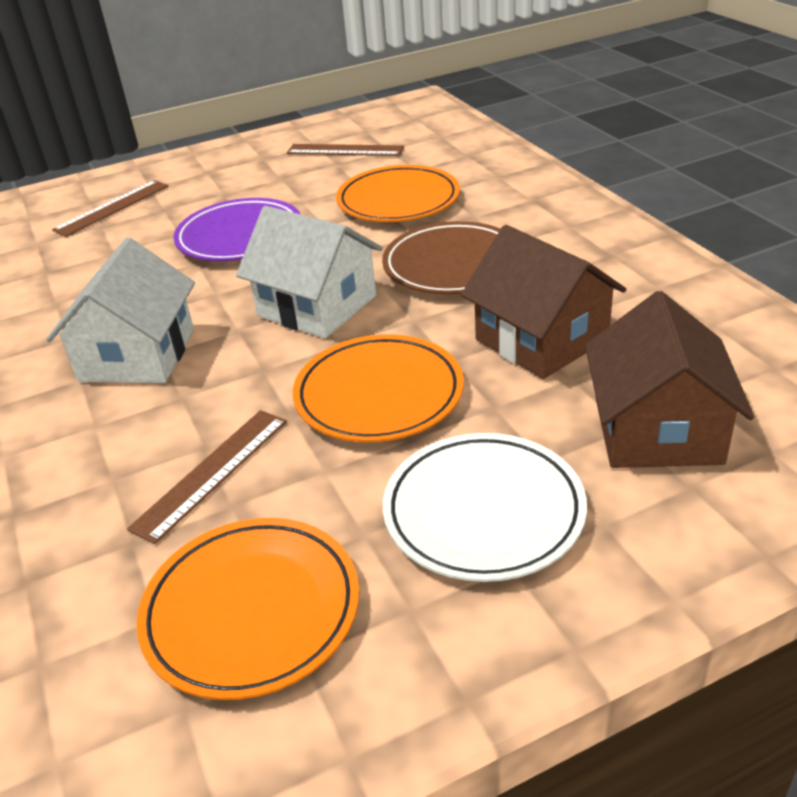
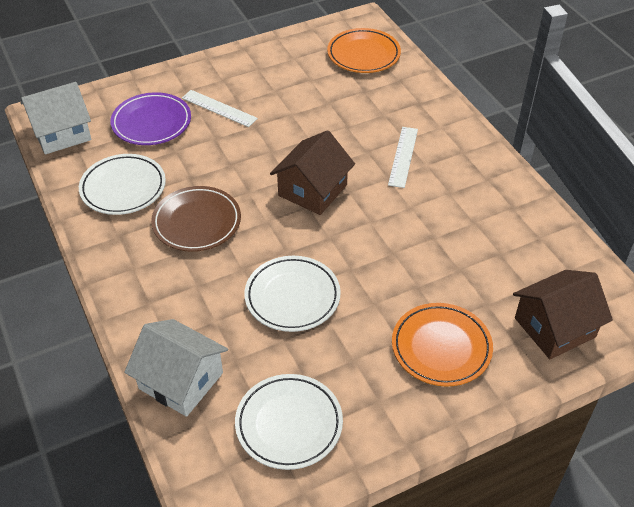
brown ruler: 3 -> 0
orange plate: 3 -> 2
white plate: 1 -> 3
white ruler: 0 -> 2

